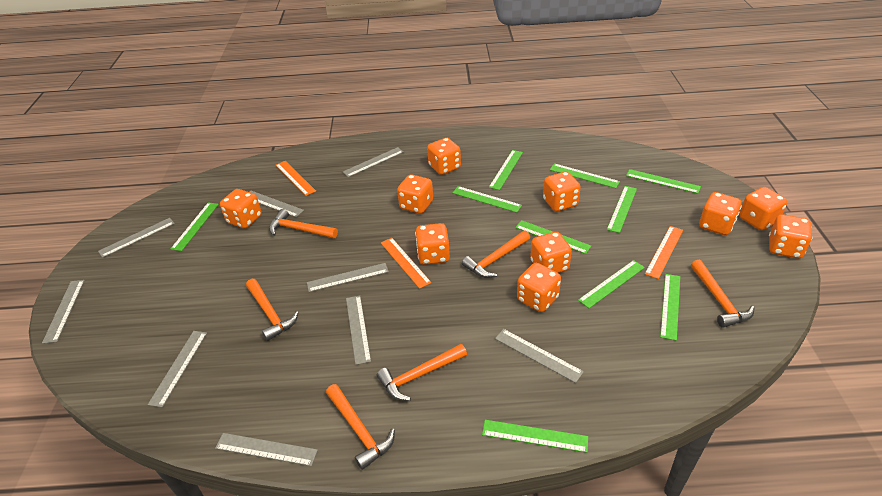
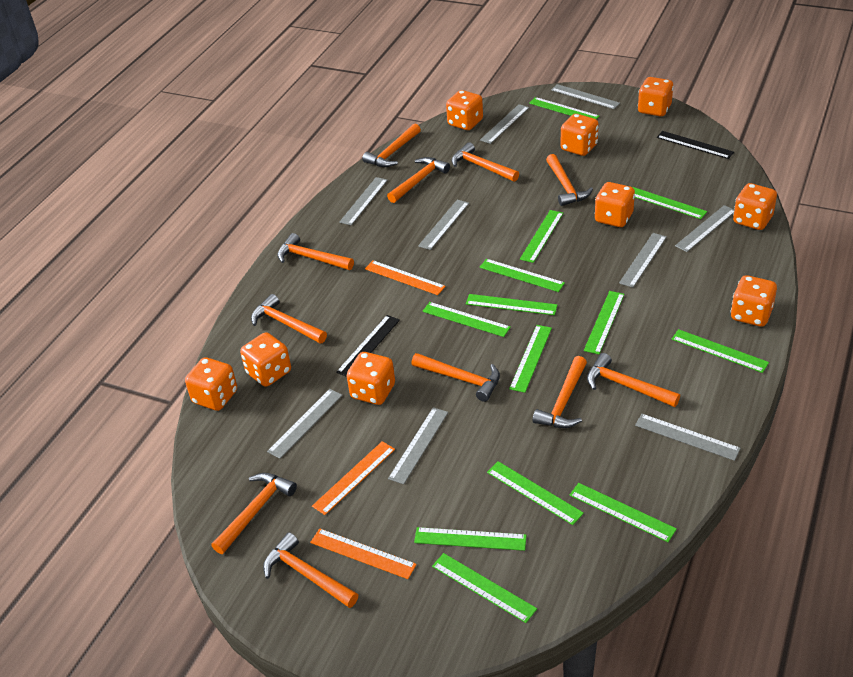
black ruler: 0 -> 2
green ruler: 10 -> 13
orange dice: 10 -> 9
orange hammer: 6 -> 11

